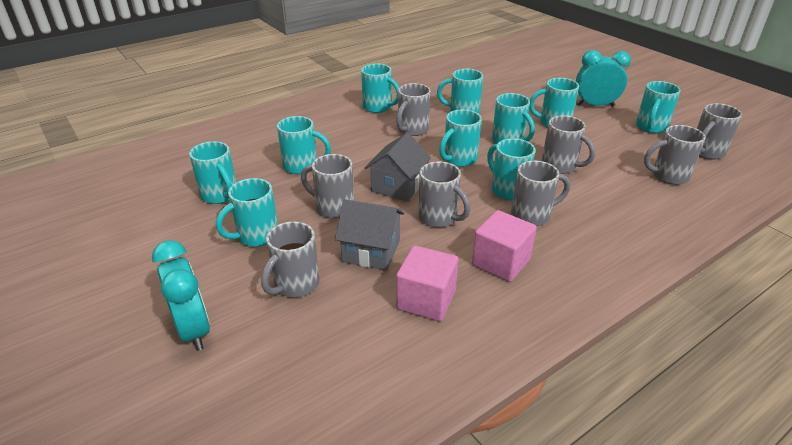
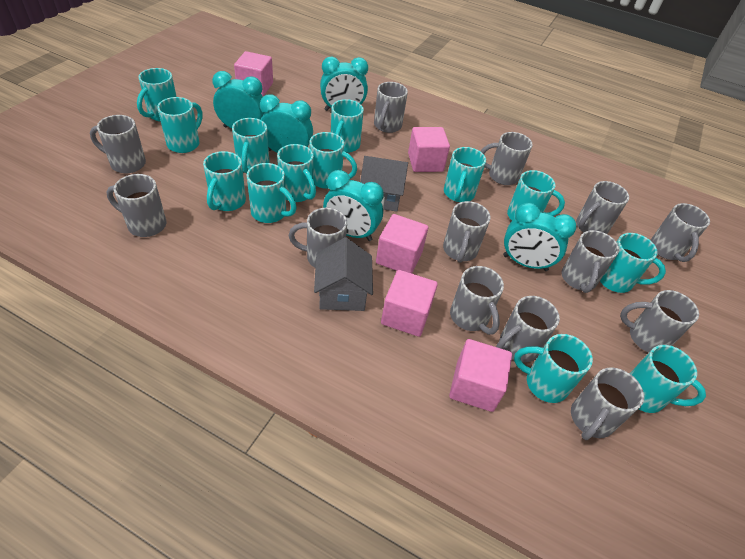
grey mug: 8 -> 13
pink cube: 2 -> 5
turquoise clock: 2 -> 5
turquoise mug: 10 -> 13

